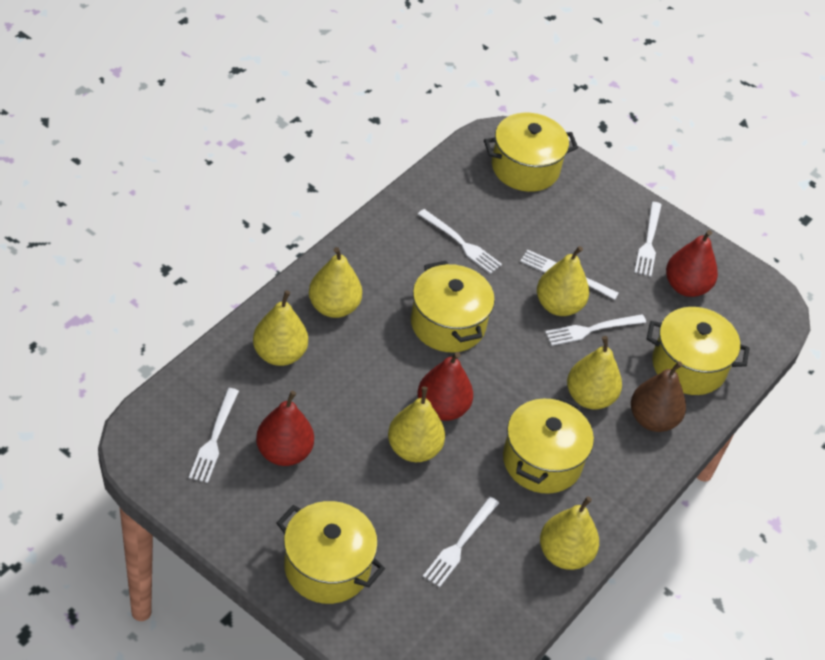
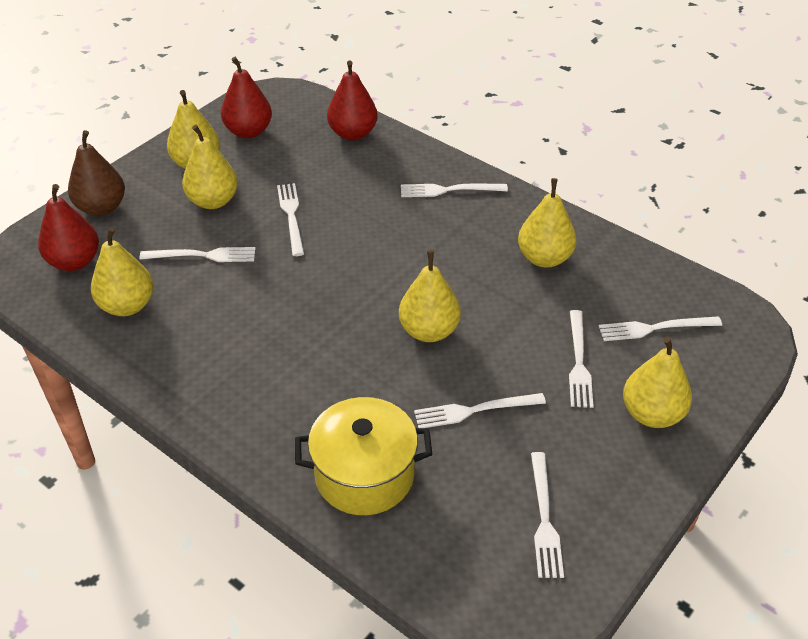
white fork: 6 -> 7
yellow pot: 5 -> 1

